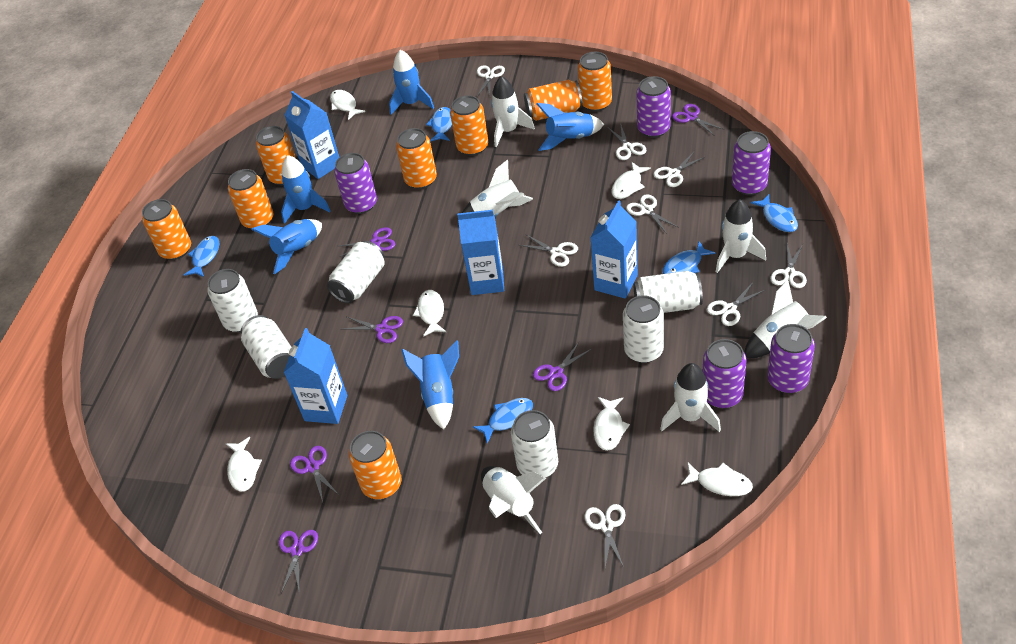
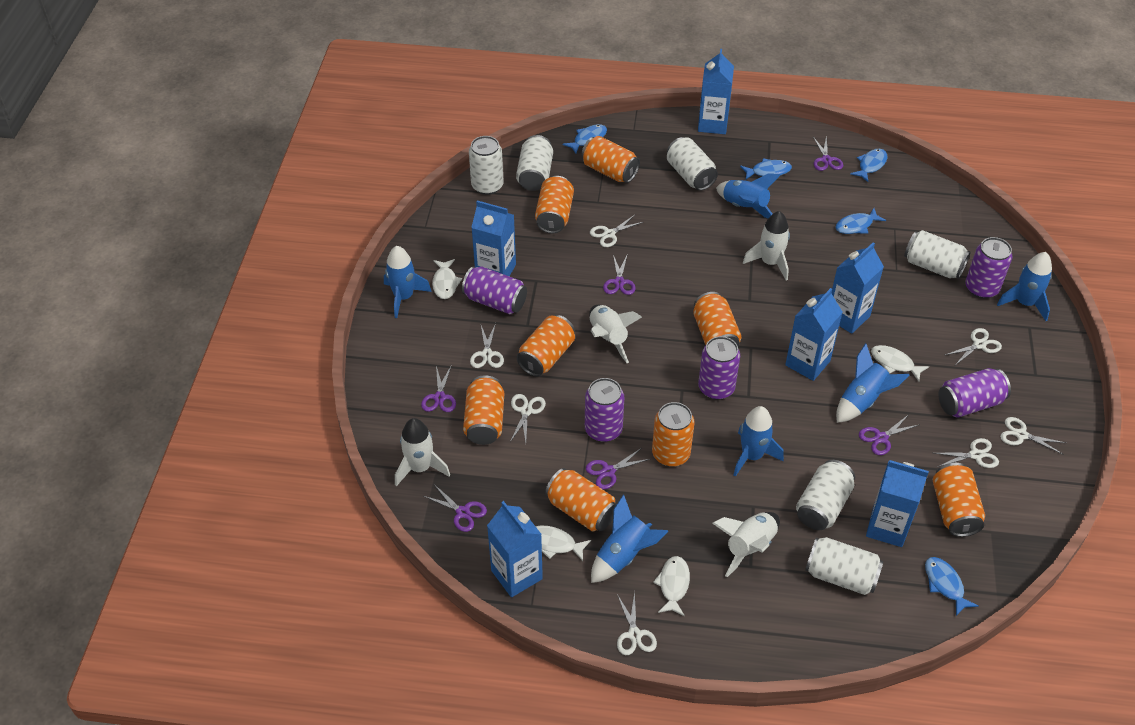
blue carton: 4 -> 6
blue rocket: 5 -> 6
white fish: 6 -> 4
white rocket: 6 -> 4
white scissors: 8 -> 7

